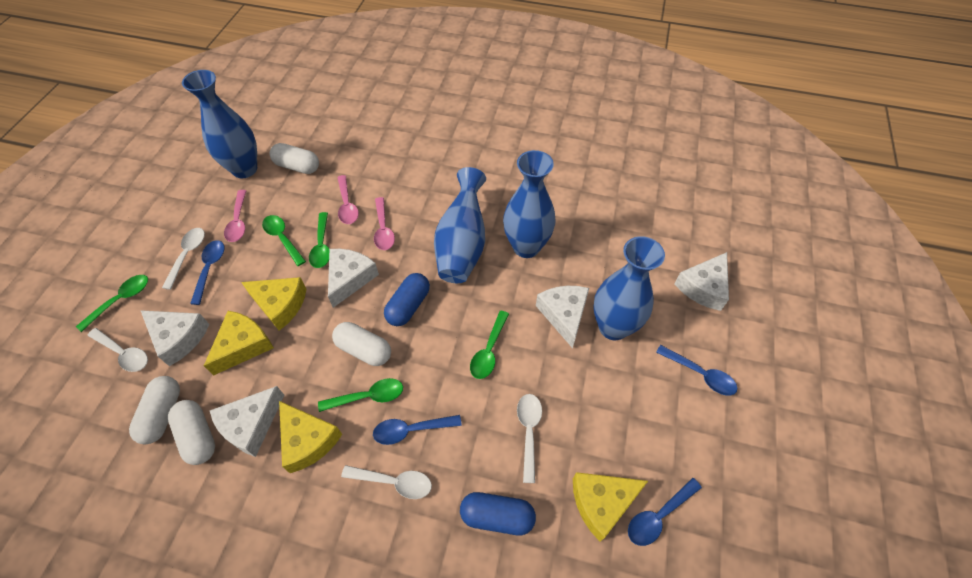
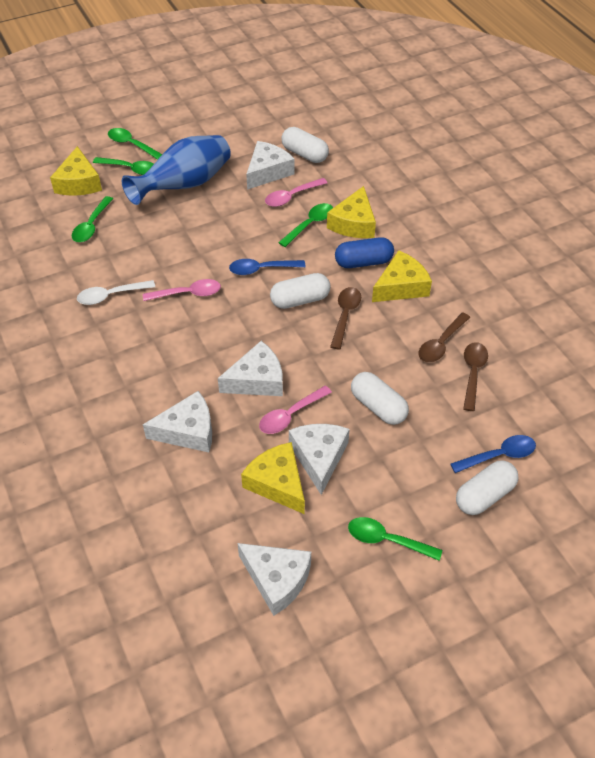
blue capsule: 2 -> 1
blue spoon: 4 -> 2
blue vase: 4 -> 1
brown spoon: 0 -> 3
white spoon: 4 -> 1

